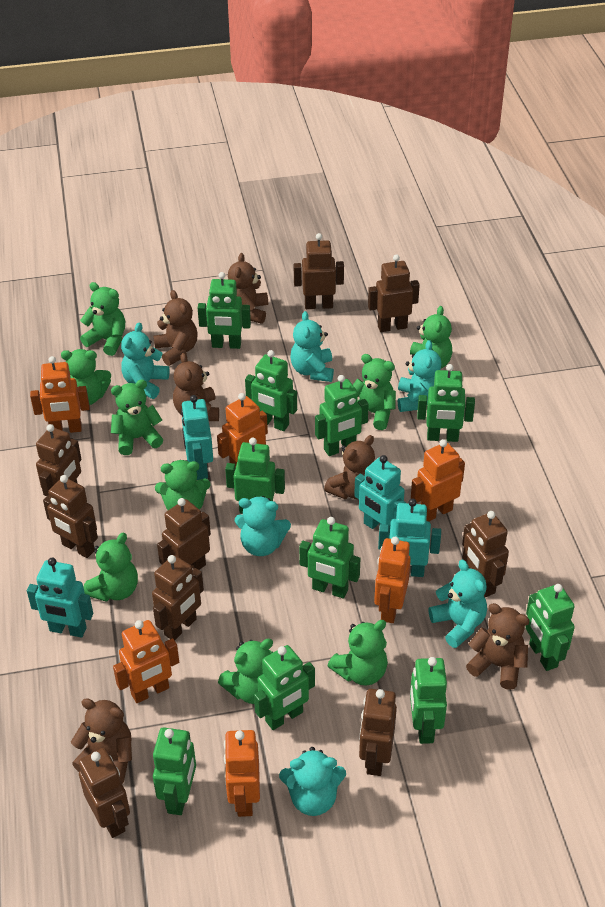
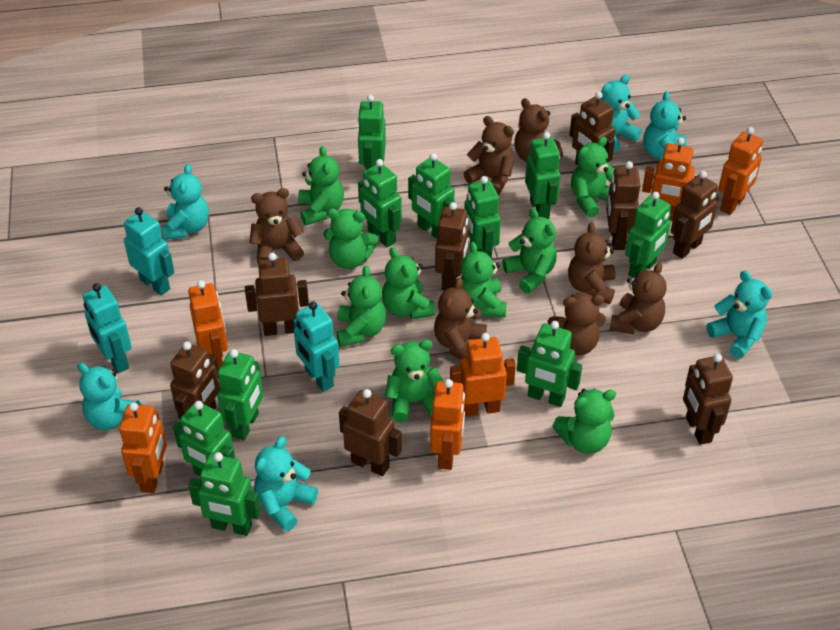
brown robot: 9 -> 8
brown teddy bear: 6 -> 7
turquoise robot: 4 -> 3

